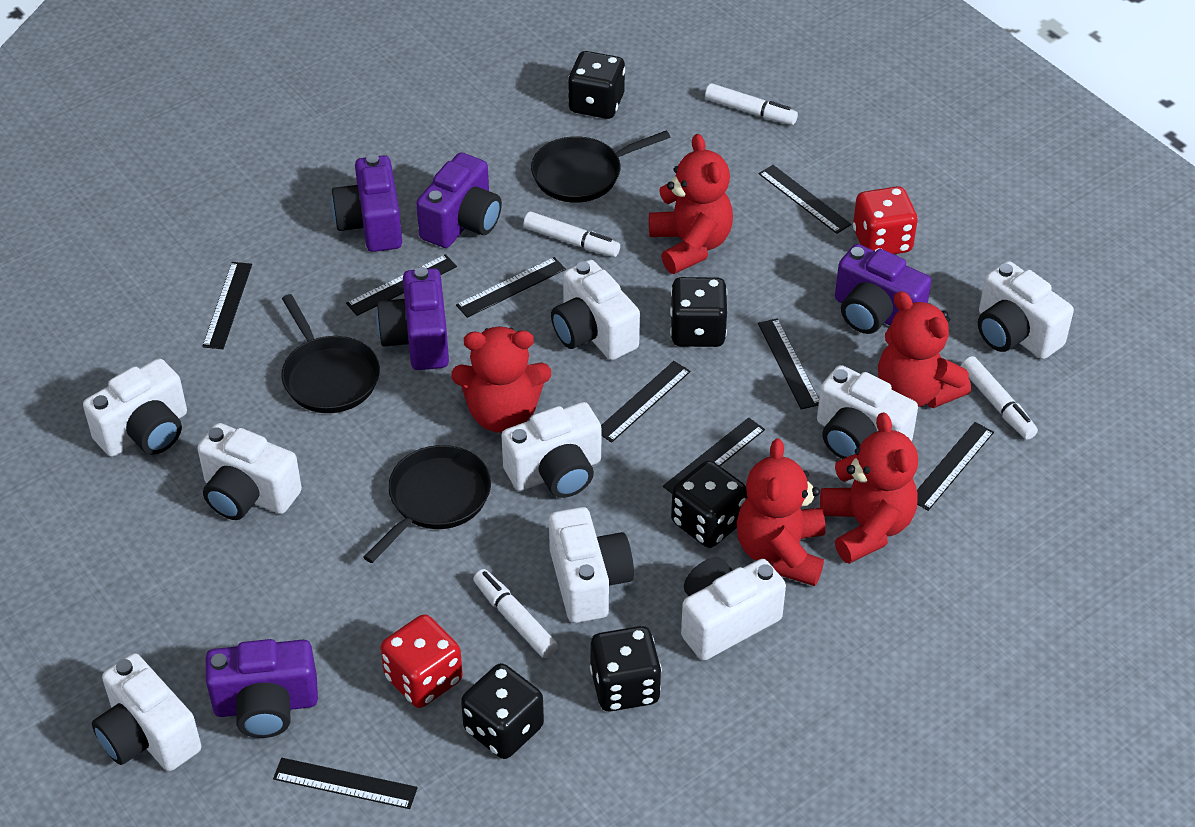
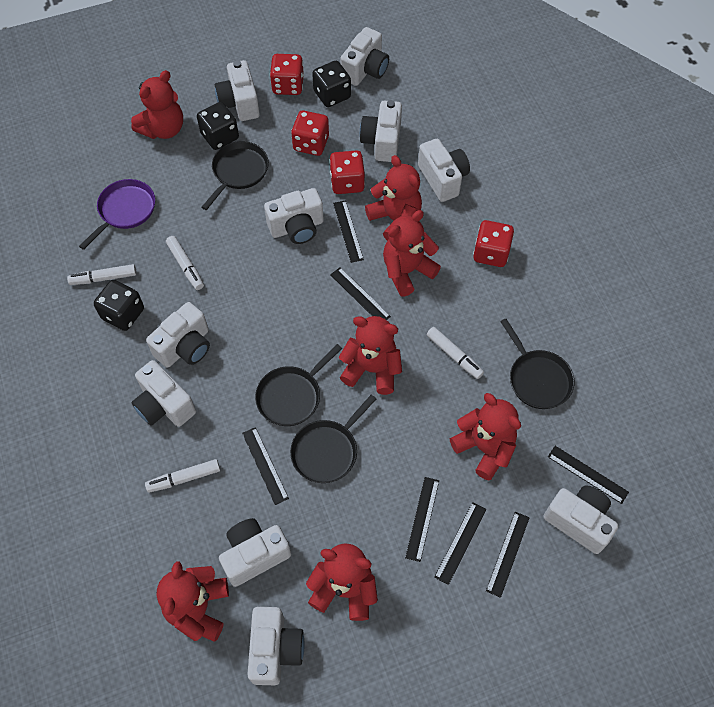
black dice: 5 -> 3
black pan: 3 -> 4
black ruler: 9 -> 7
purple camera: 5 -> 0
purple pan: 0 -> 1
red dice: 2 -> 4
red teddy bear: 5 -> 7
white camera: 9 -> 10

